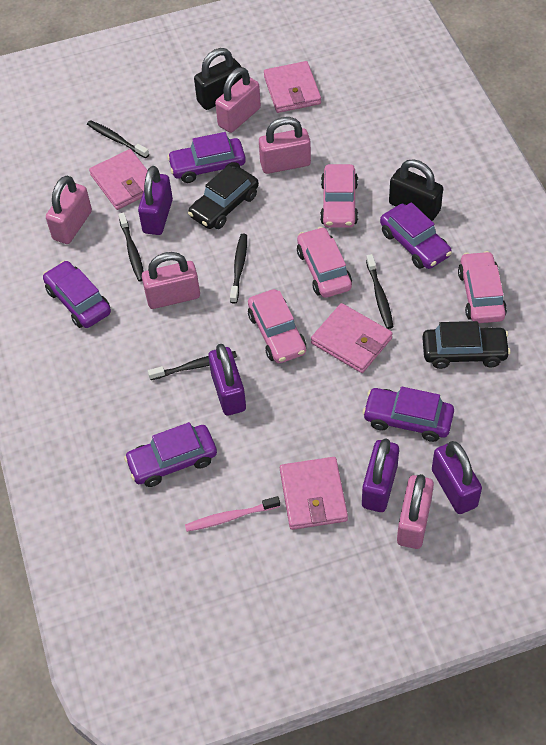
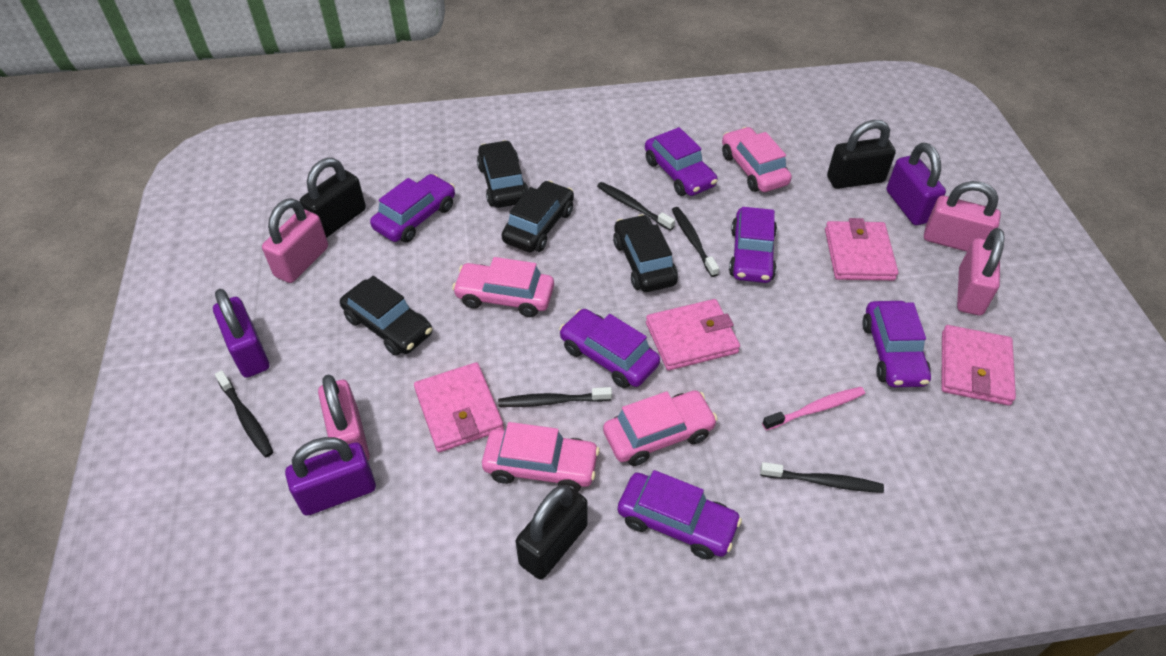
black car: 2 -> 4
black padlock: 2 -> 3
pink padlock: 5 -> 4
purple car: 5 -> 6
purple padlock: 4 -> 3

